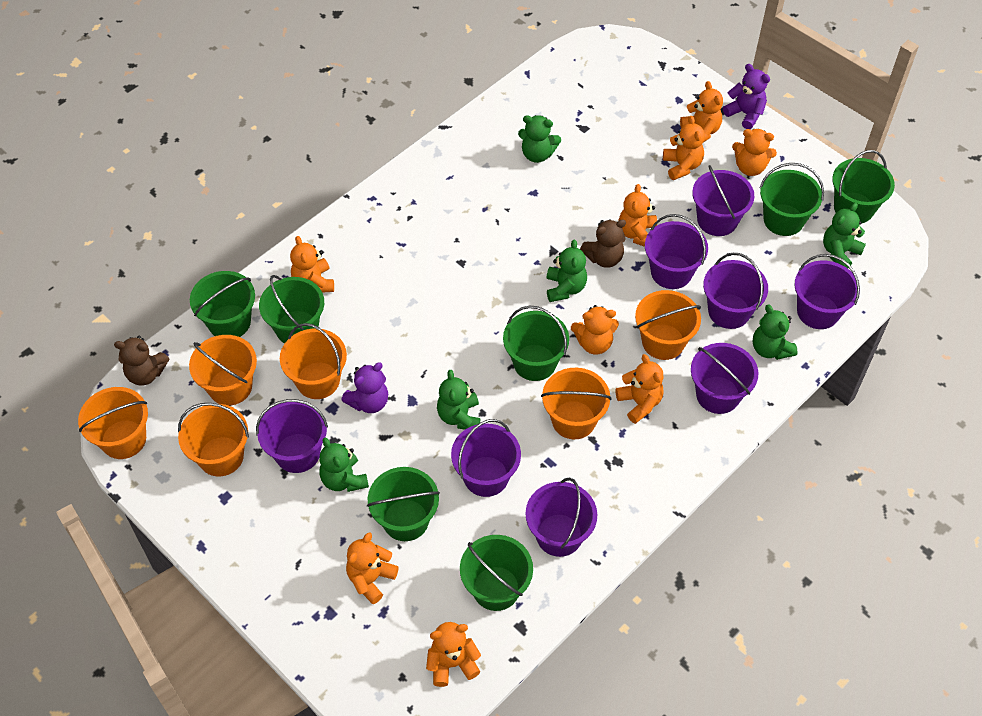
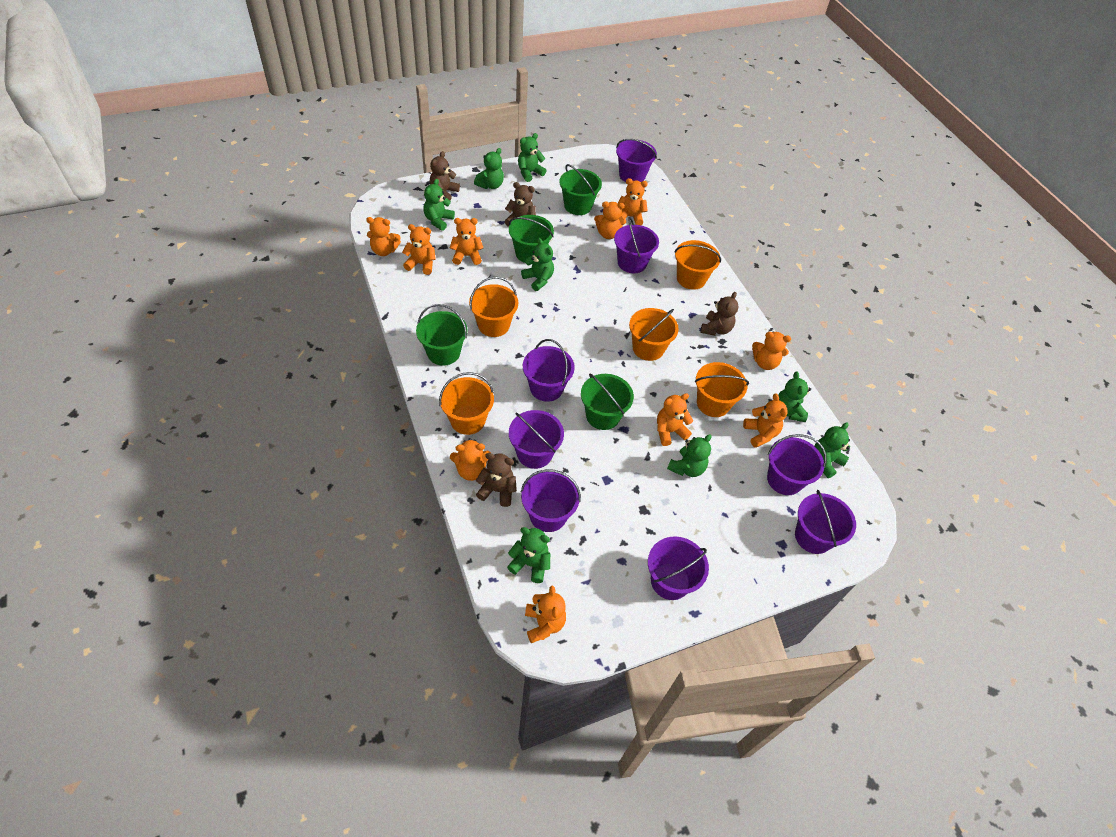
brown teddy bear: 2 -> 4
green bucket: 7 -> 4
green teddy bear: 6 -> 8
orange bucket: 6 -> 5
orange teddy bear: 9 -> 10
purple teddy bear: 2 -> 0

